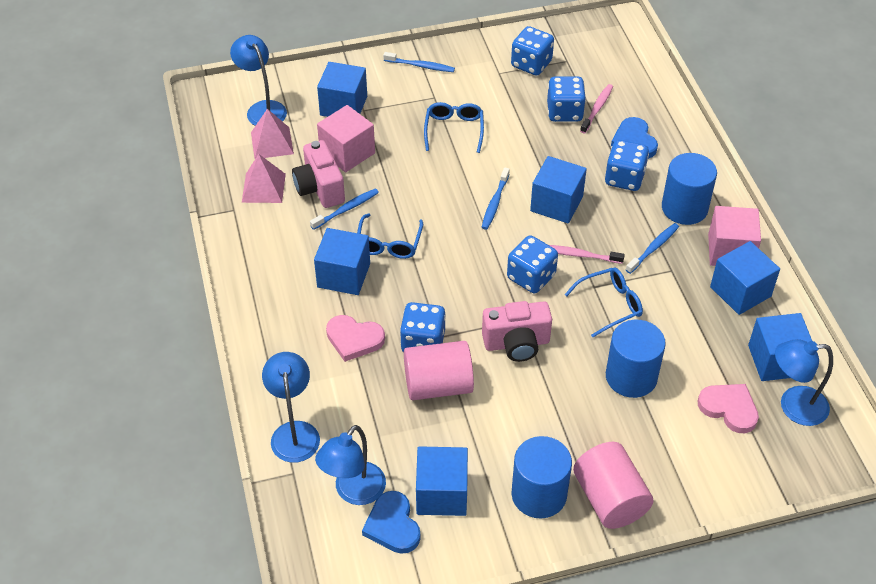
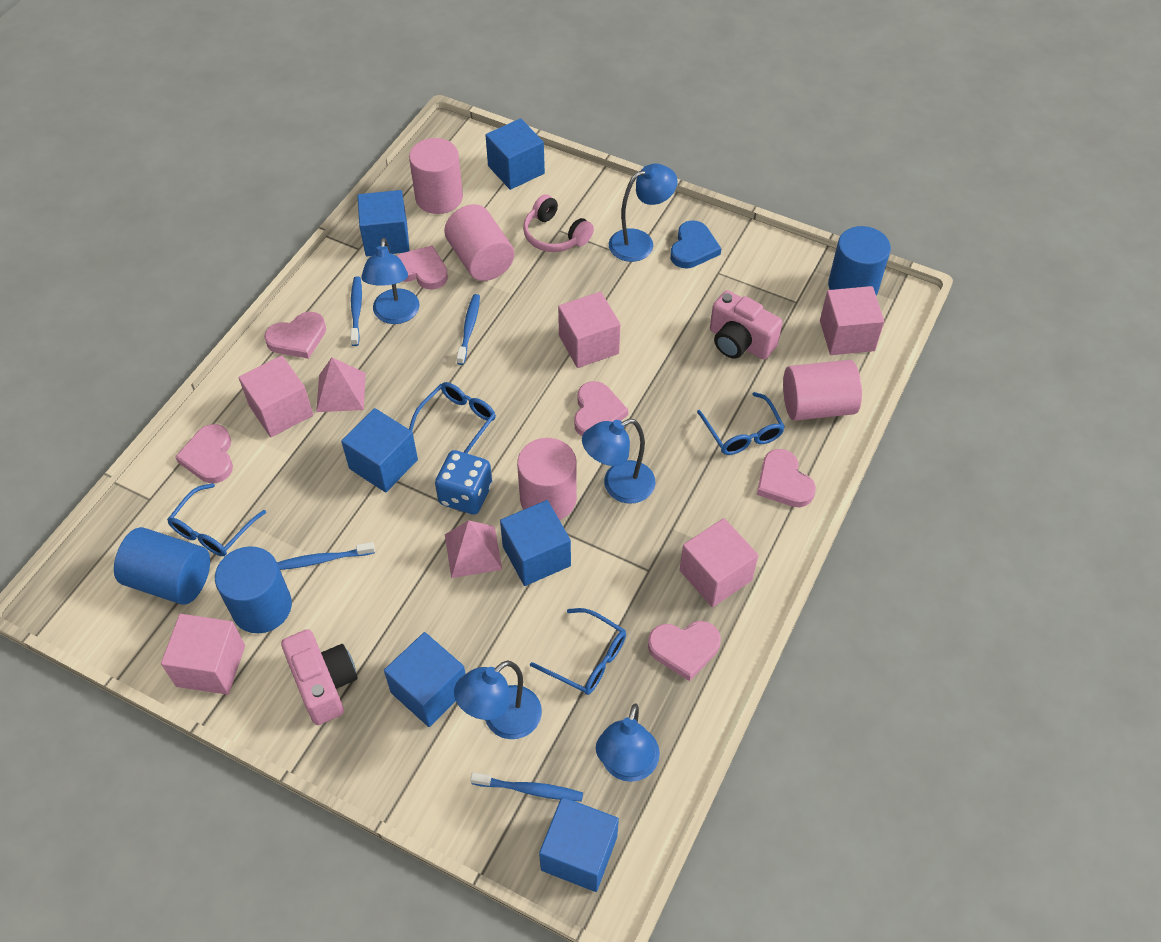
blue dice: 5 -> 1
blue glasses: 3 -> 4
blue heart: 2 -> 1
blue lamp: 4 -> 5
pink cube: 2 -> 5
pink cylinder: 2 -> 4
pink headphones: 0 -> 1
pink heart: 2 -> 6
pink toothbrush: 2 -> 0

